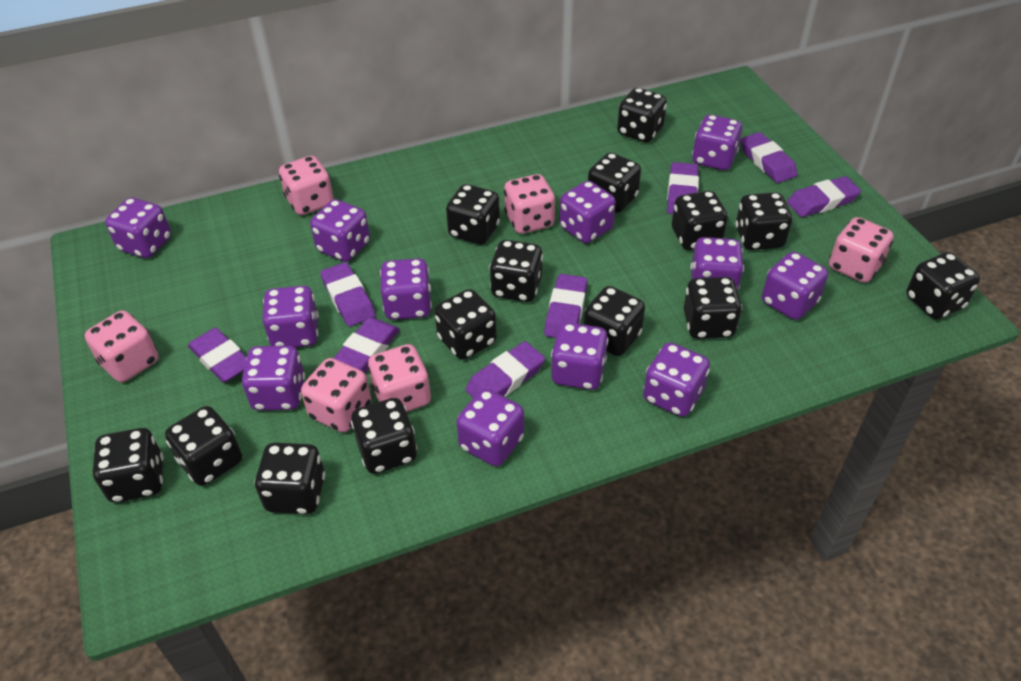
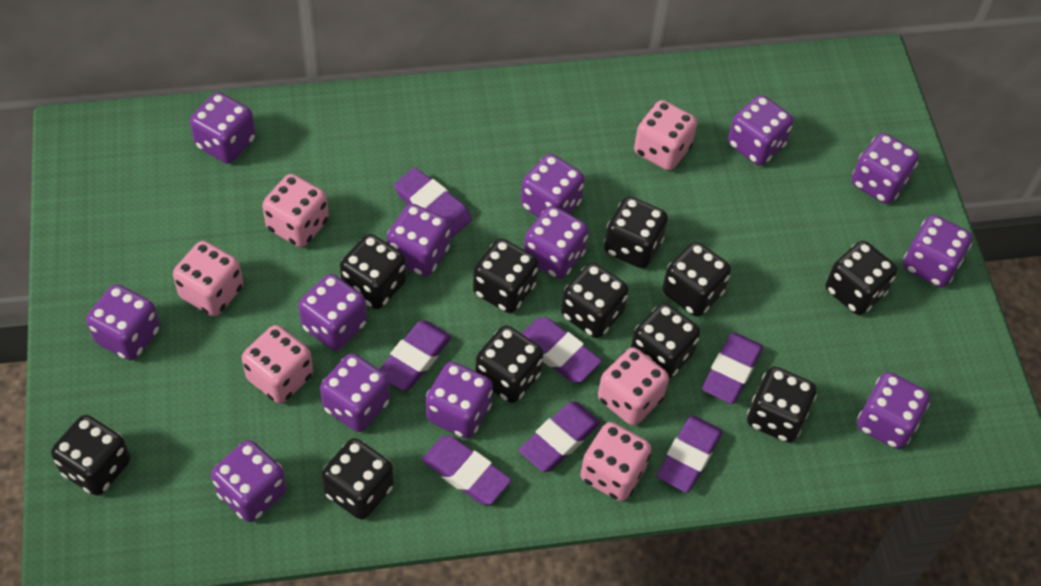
black dice: 14 -> 11
purple dice: 12 -> 13
purple eraser: 8 -> 7

